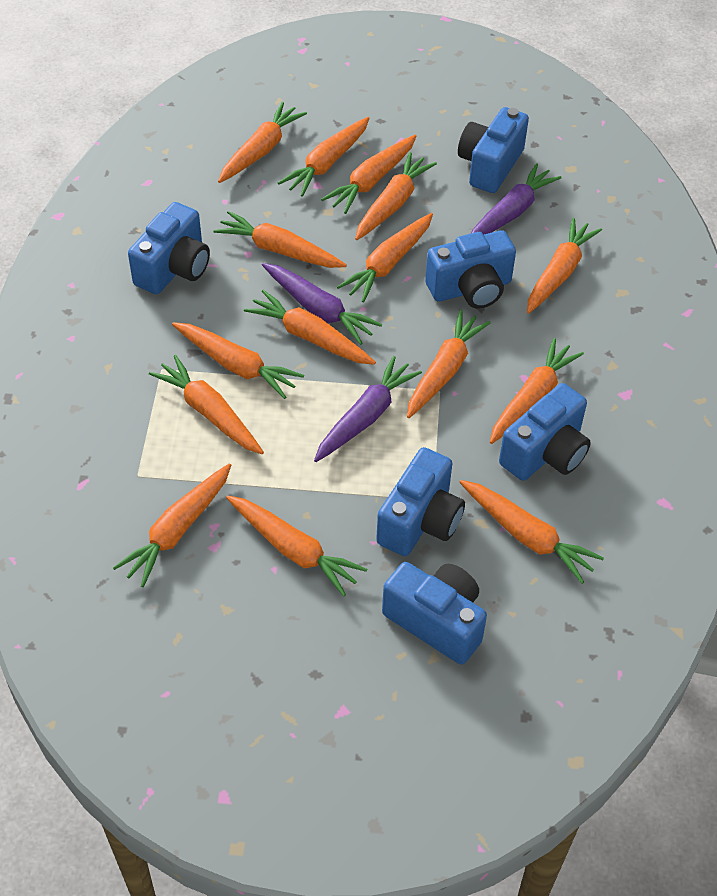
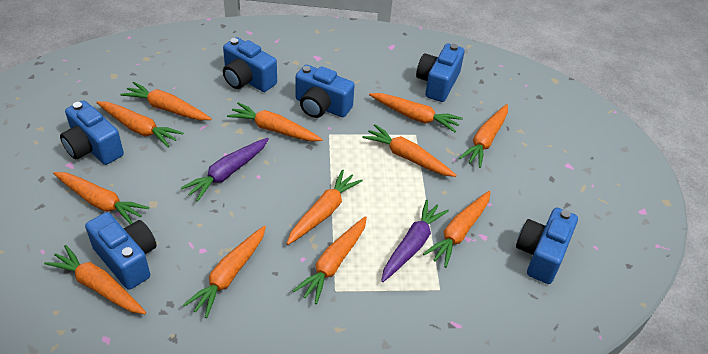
orange carrot: 15 -> 12
purple carrot: 3 -> 2

